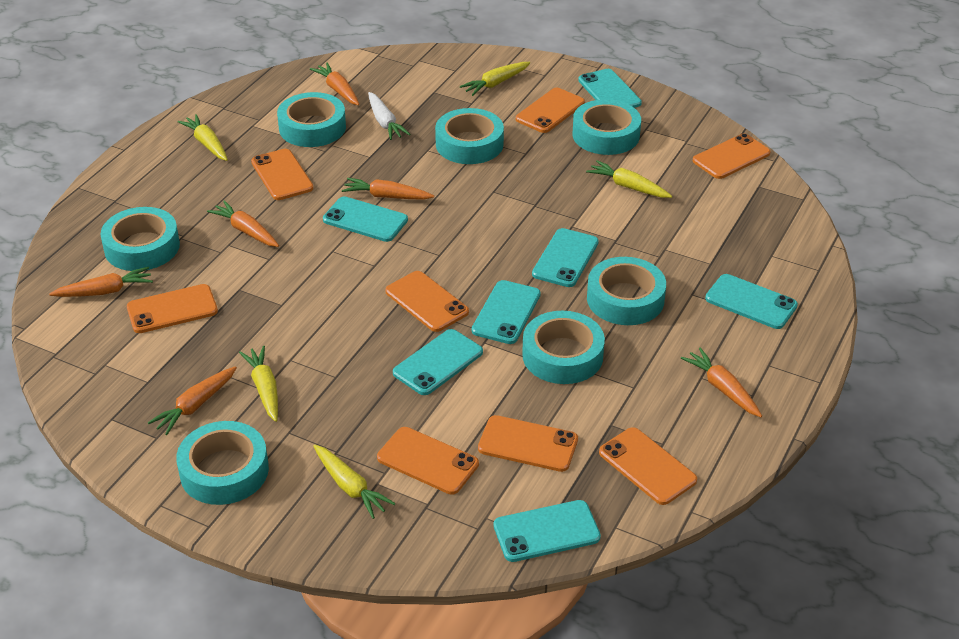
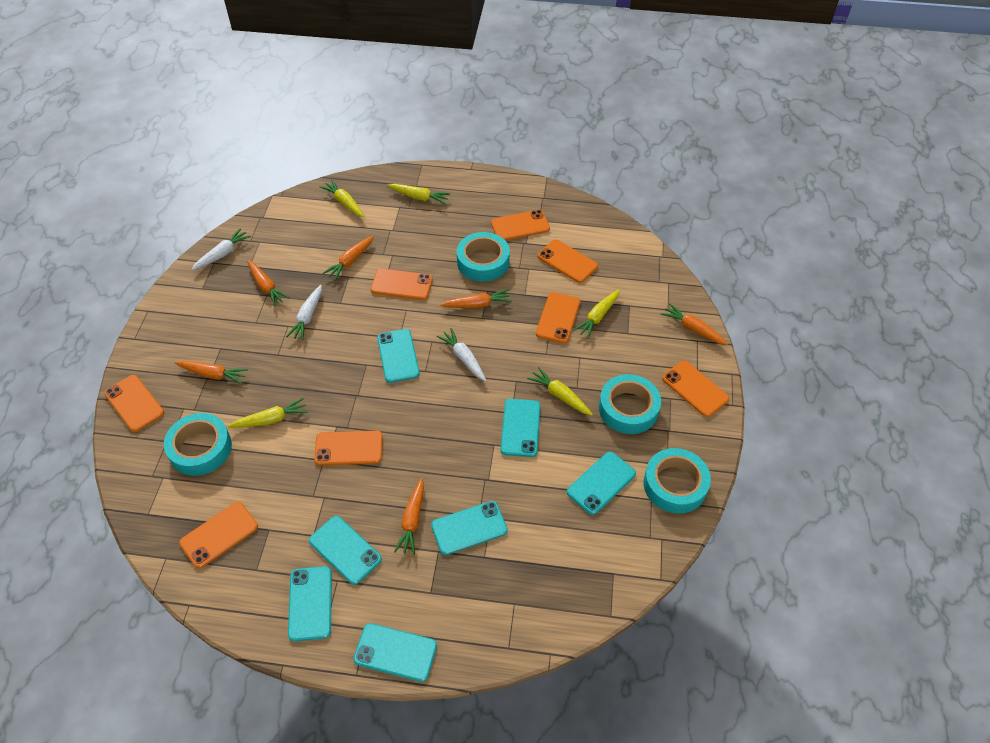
turquoise tape: 7 -> 4
white carrot: 1 -> 3

